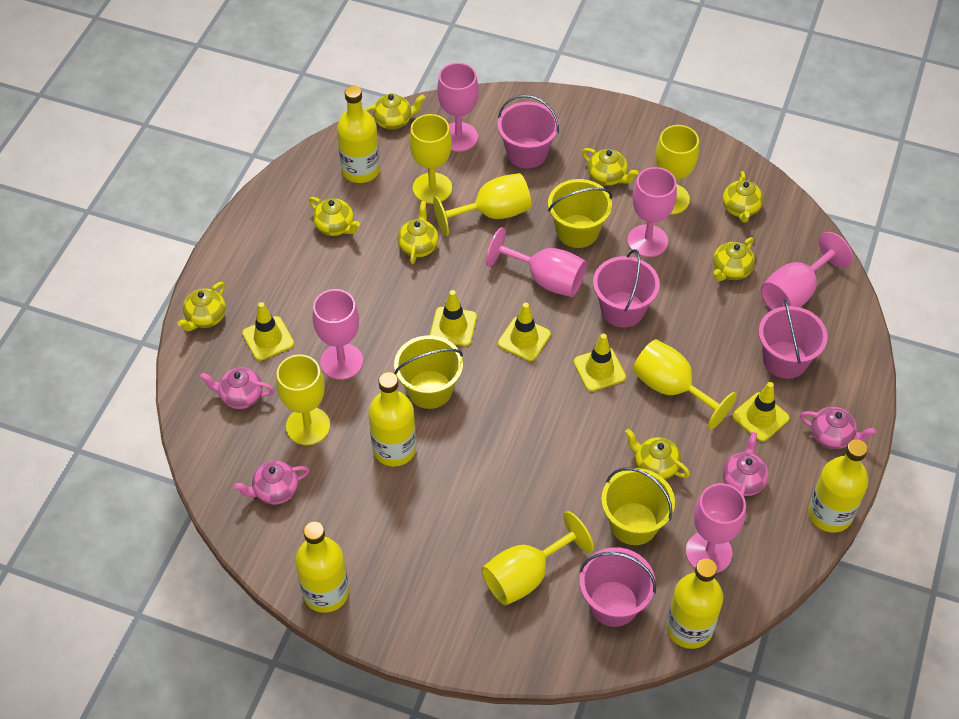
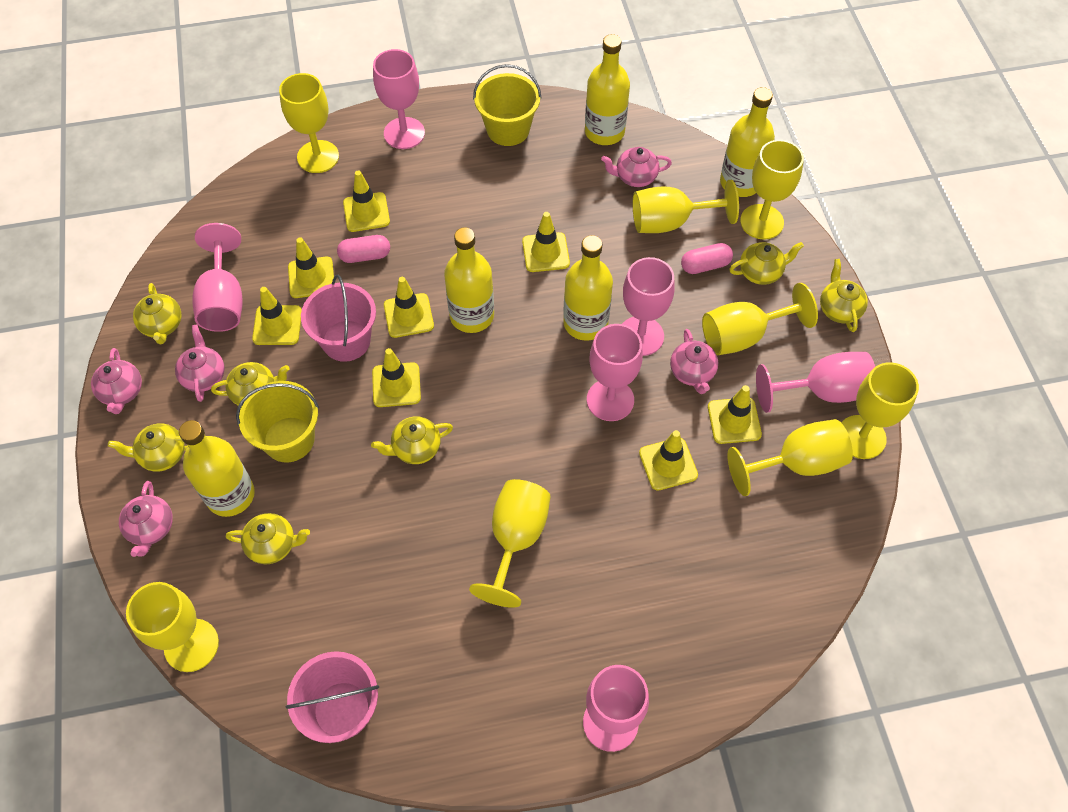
pink bucket: 4 -> 2
pink capsule: 0 -> 2
pink teapot: 4 -> 5
yellow bucket: 3 -> 2
yellow goblet: 6 -> 8
yellow teapot: 8 -> 7
yellow traffic cone: 5 -> 8

